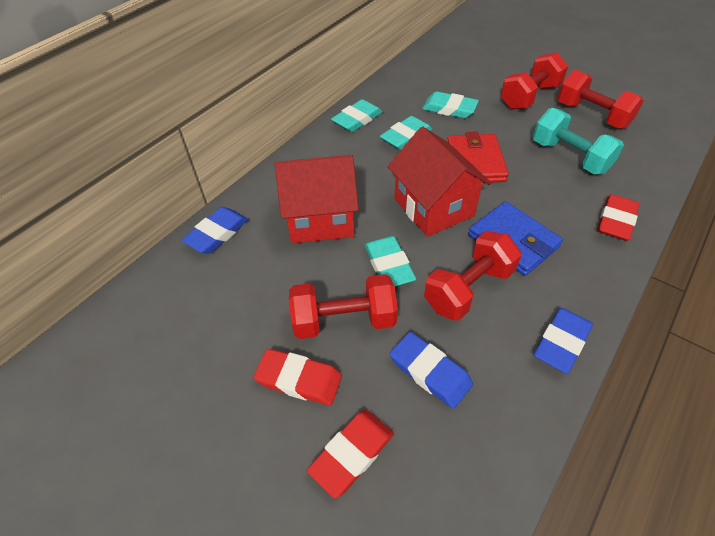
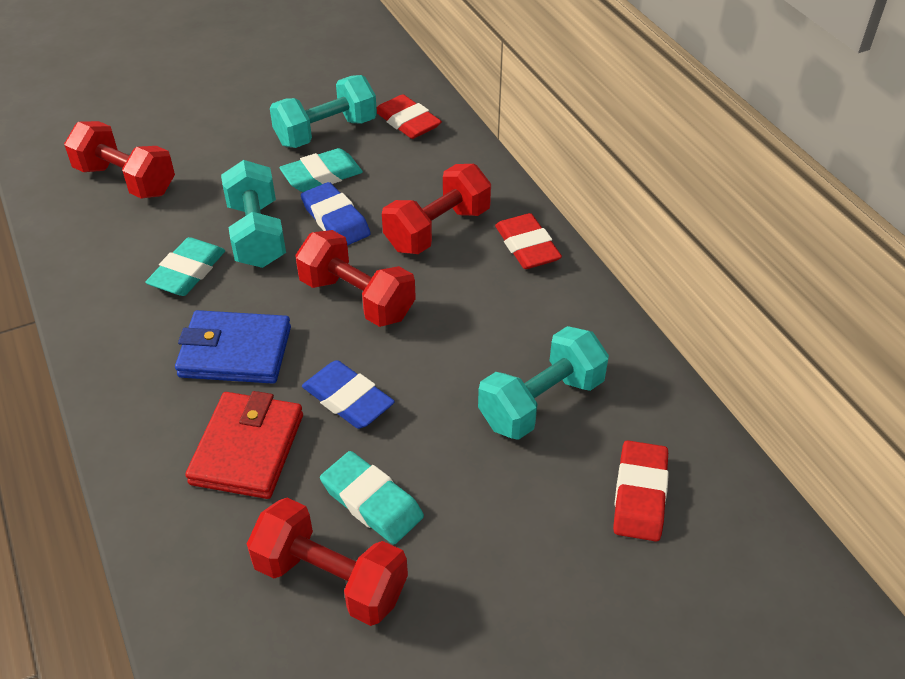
blue eraser: 3 -> 2
red house: 2 -> 0
turquoise dumbbell: 1 -> 3
turquoise eraser: 4 -> 3

